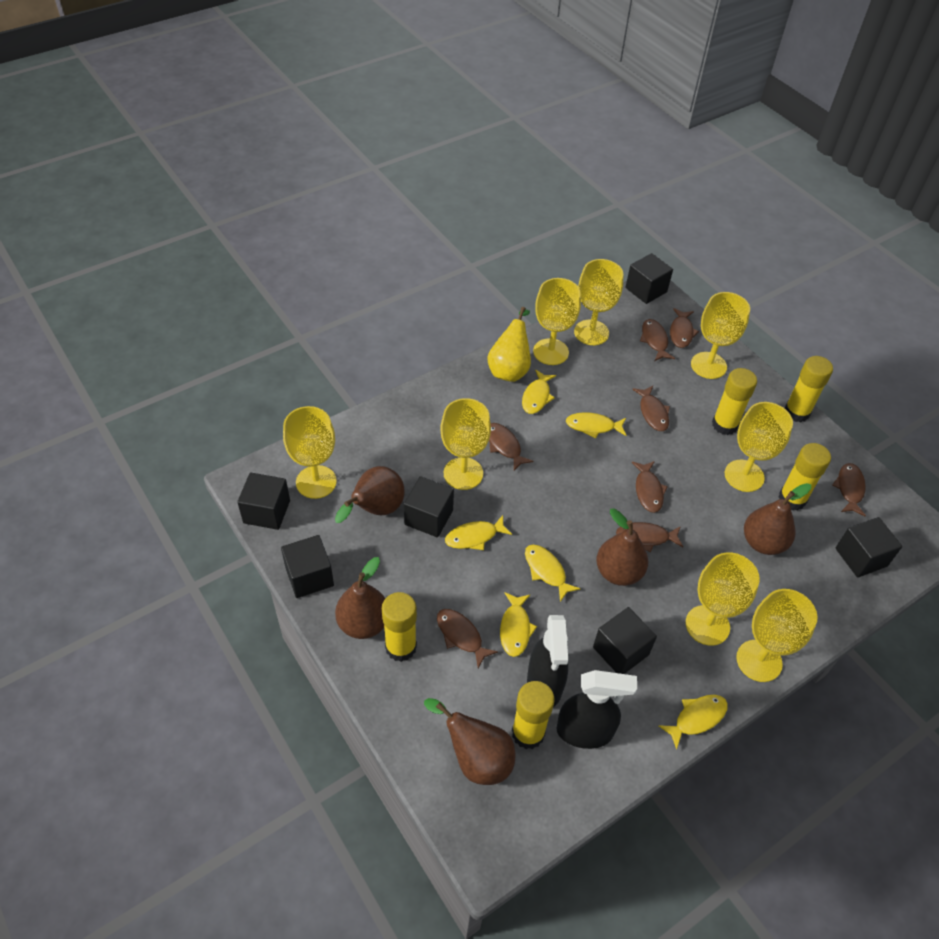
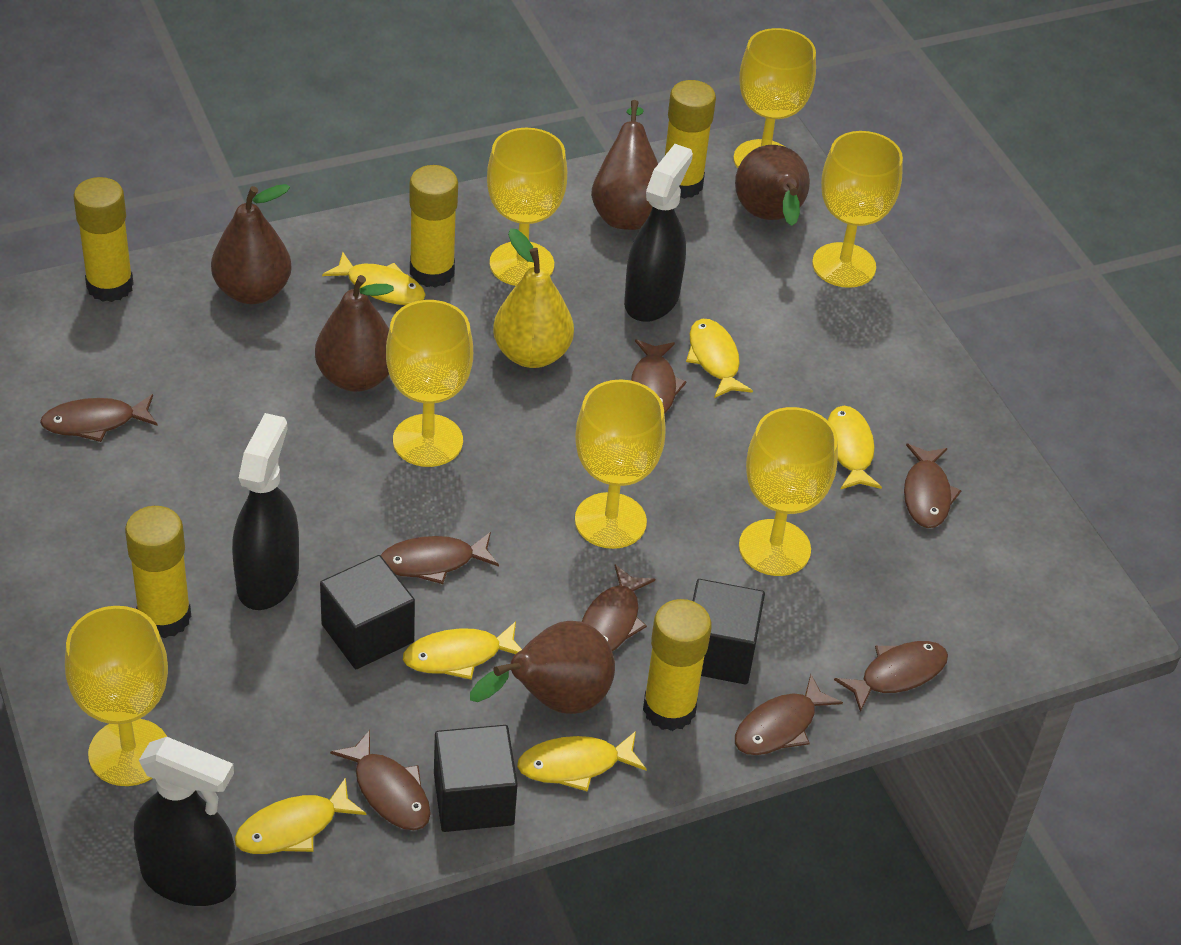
black cube: 6 -> 3
black spray bottle: 2 -> 3
yellow goblet: 8 -> 7

